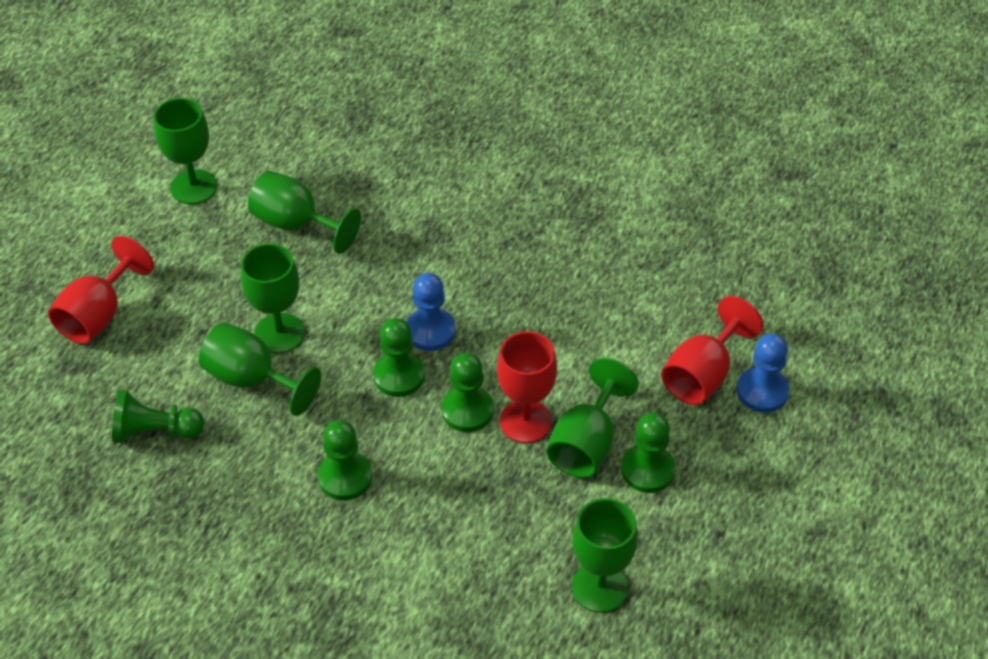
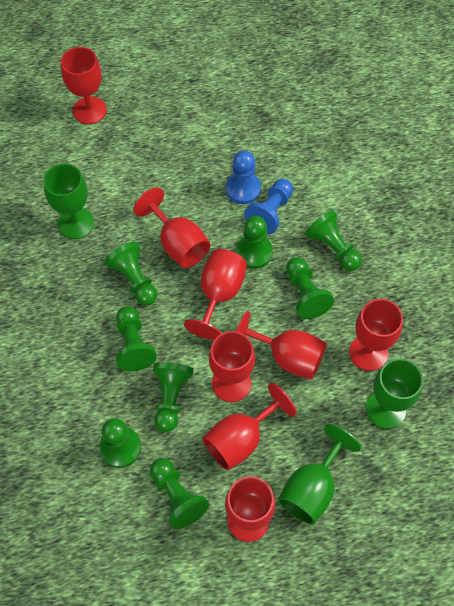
green goblet: 6 -> 3
green pawn: 5 -> 8
red goblet: 3 -> 8

